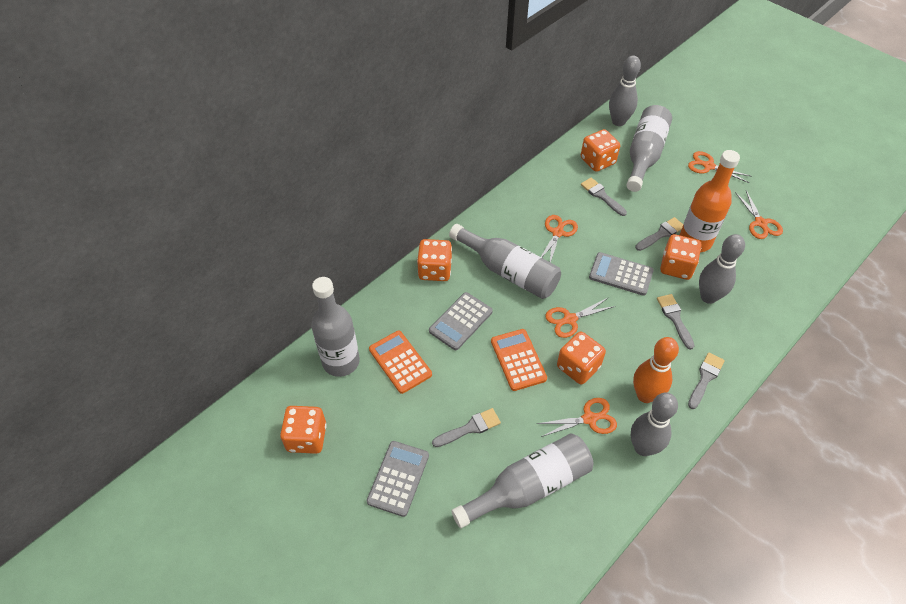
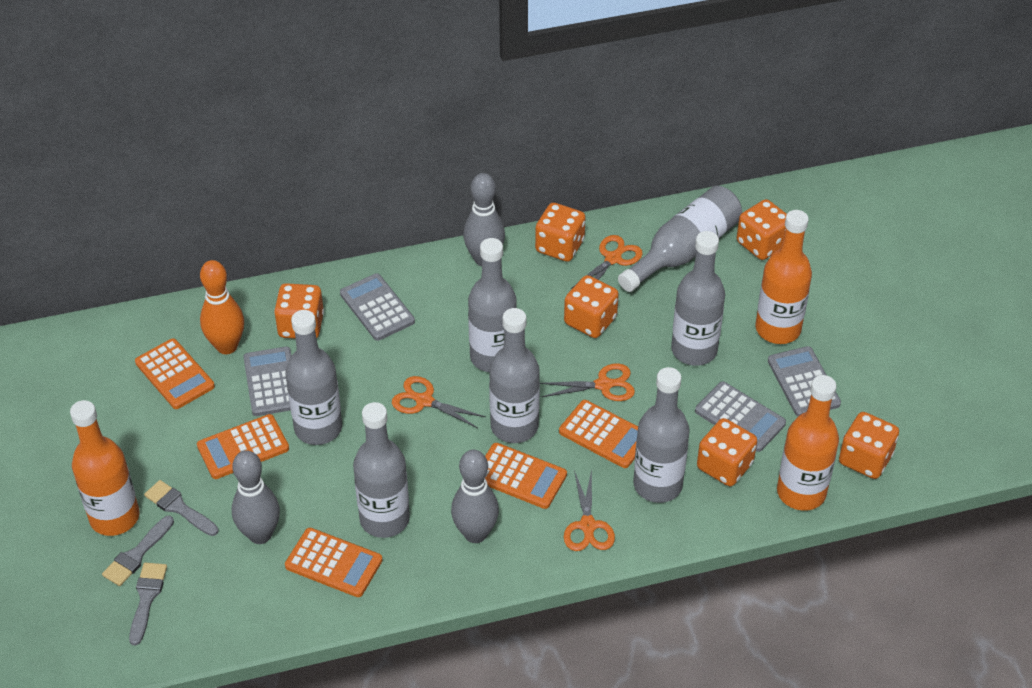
grey bottle: 4 -> 7
grey brush: 5 -> 3
grey calculator: 3 -> 4
orange bottle: 1 -> 3
orange calculator: 2 -> 5
orange dice: 5 -> 6
orange scissors: 5 -> 4

